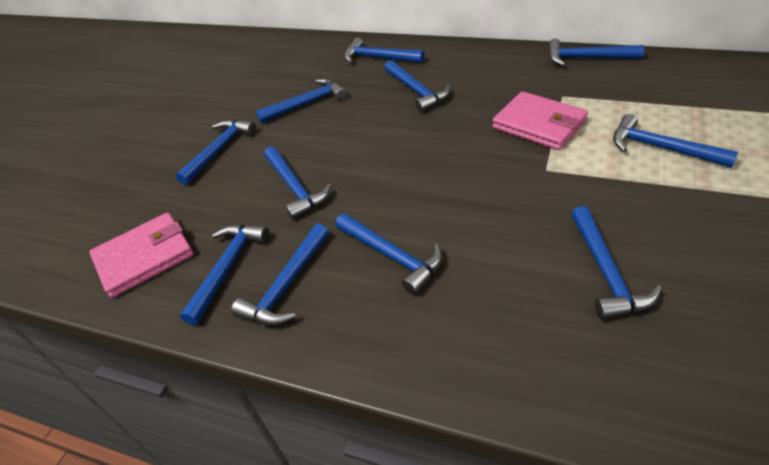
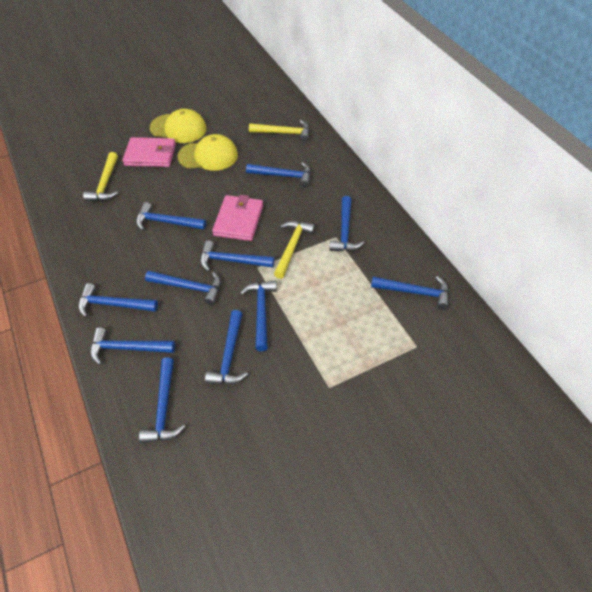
yellow cap: 0 -> 2
yellow hammer: 0 -> 3

